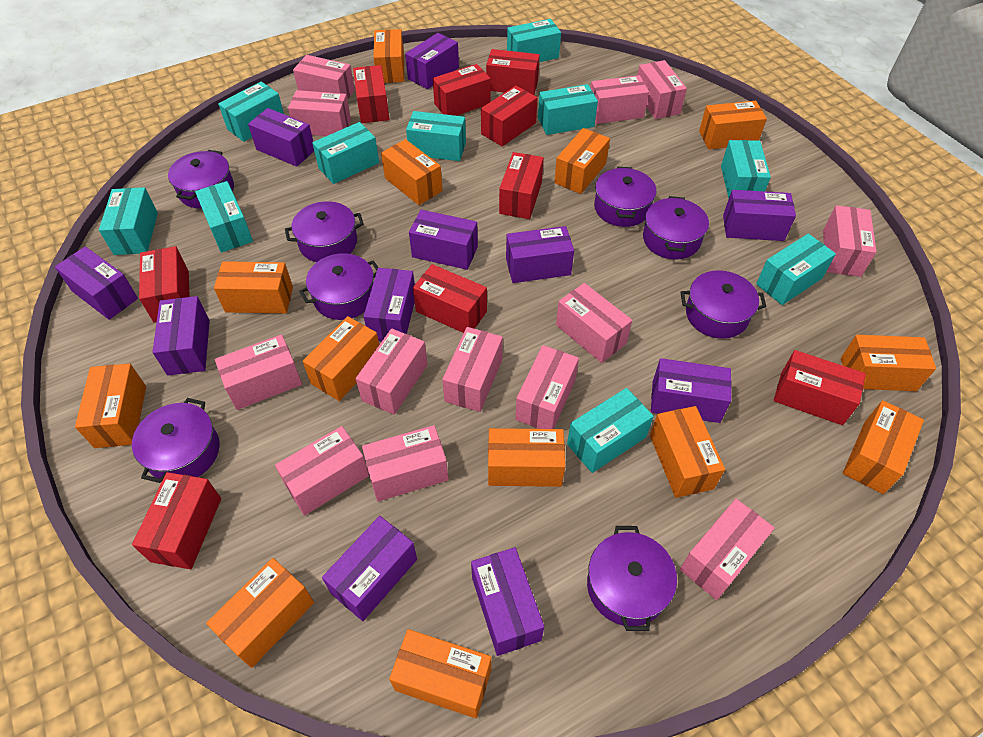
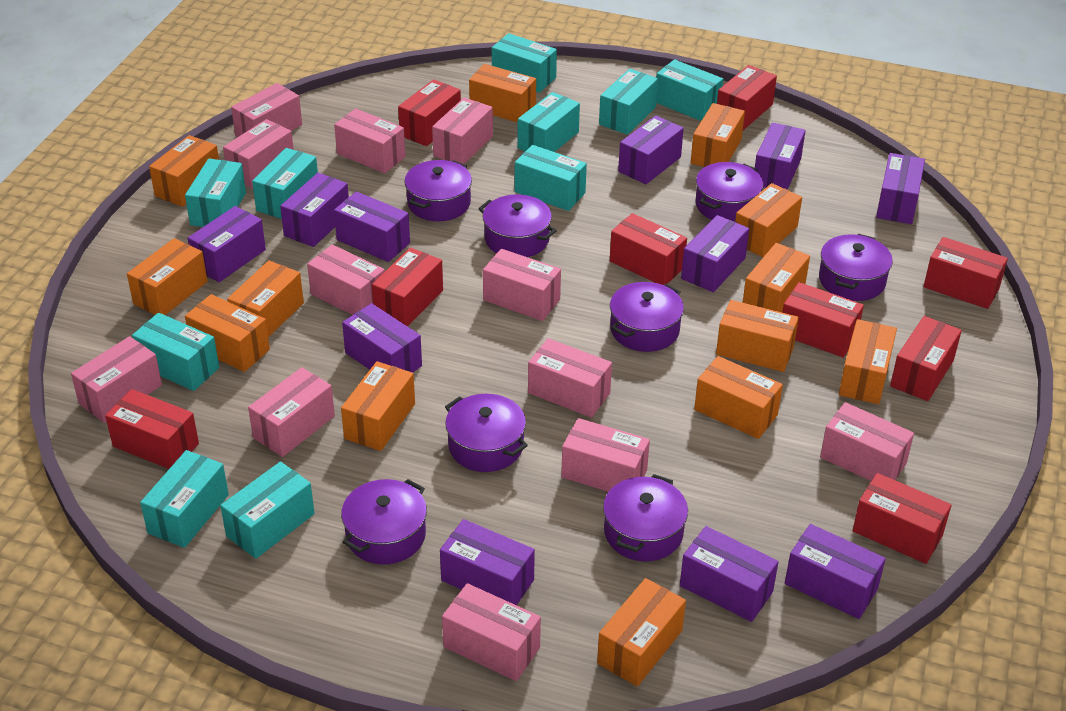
pink box: 13 -> 12

